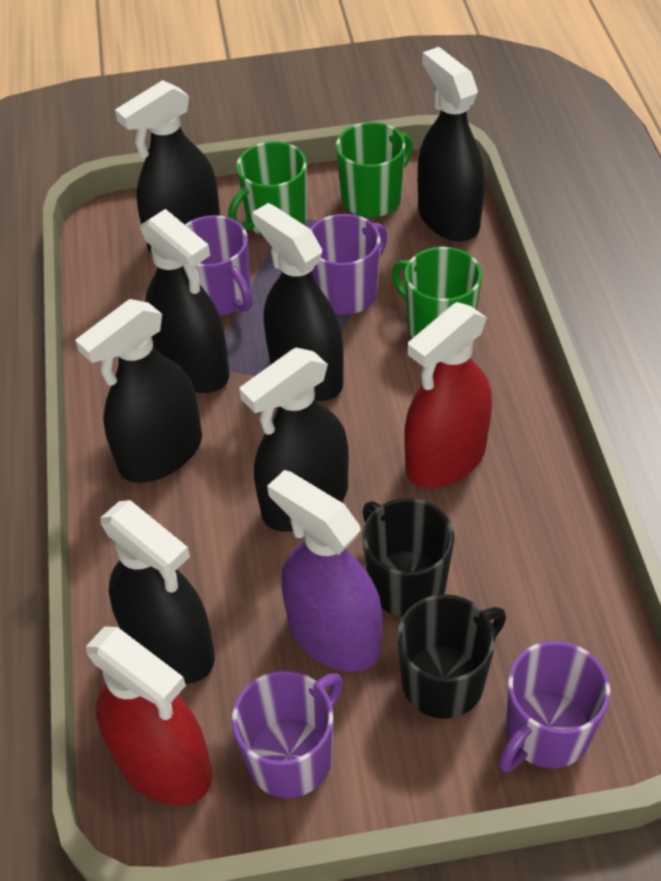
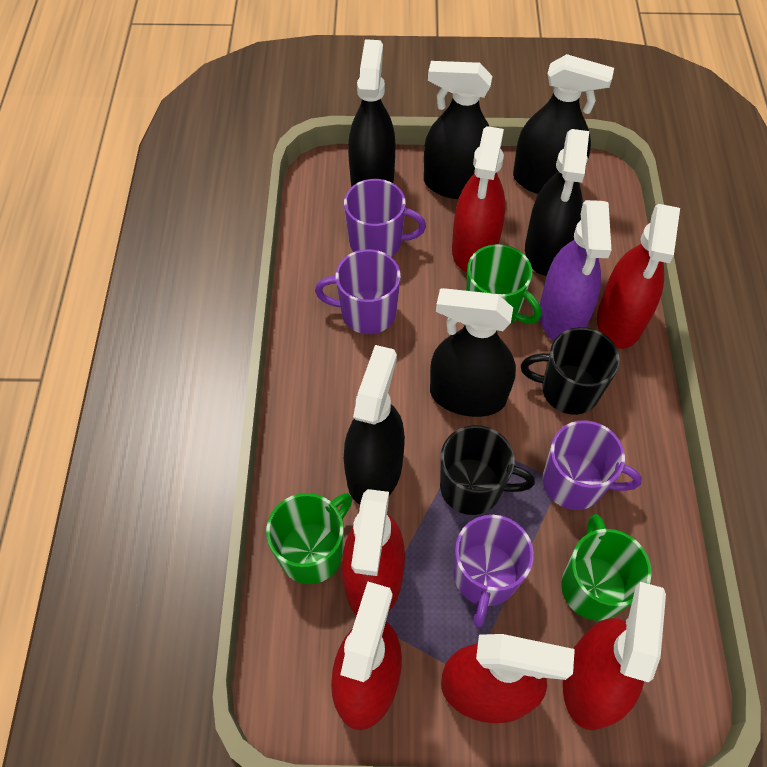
black spray bottle: 7 -> 6
red spray bottle: 2 -> 6

